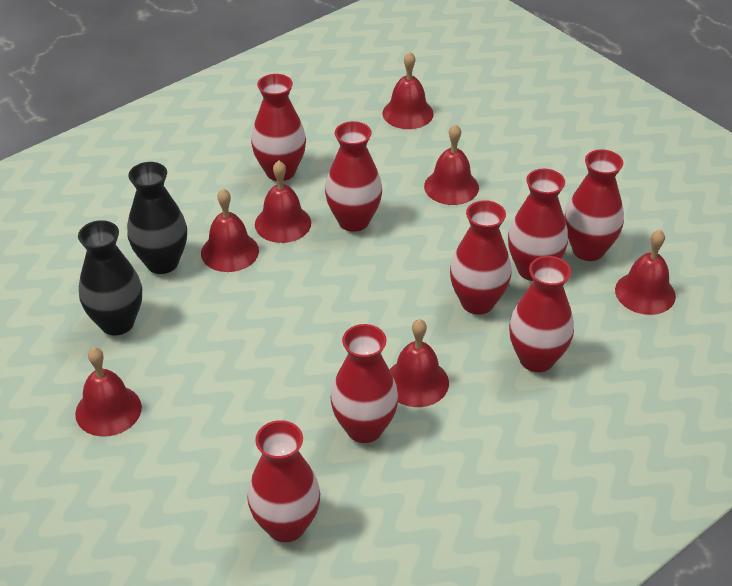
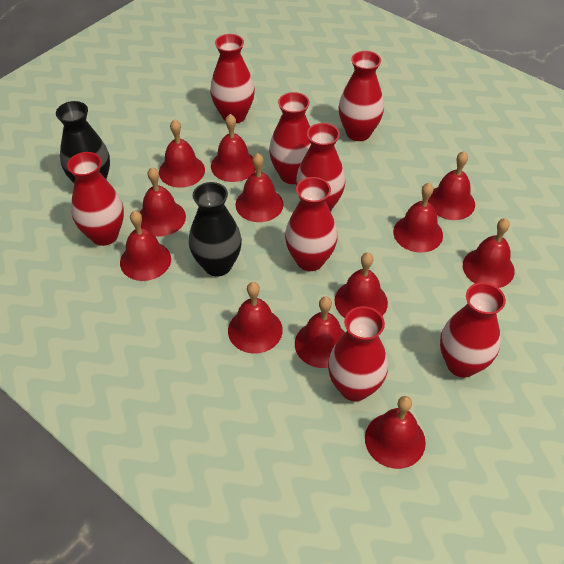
red bell: 7 -> 12

